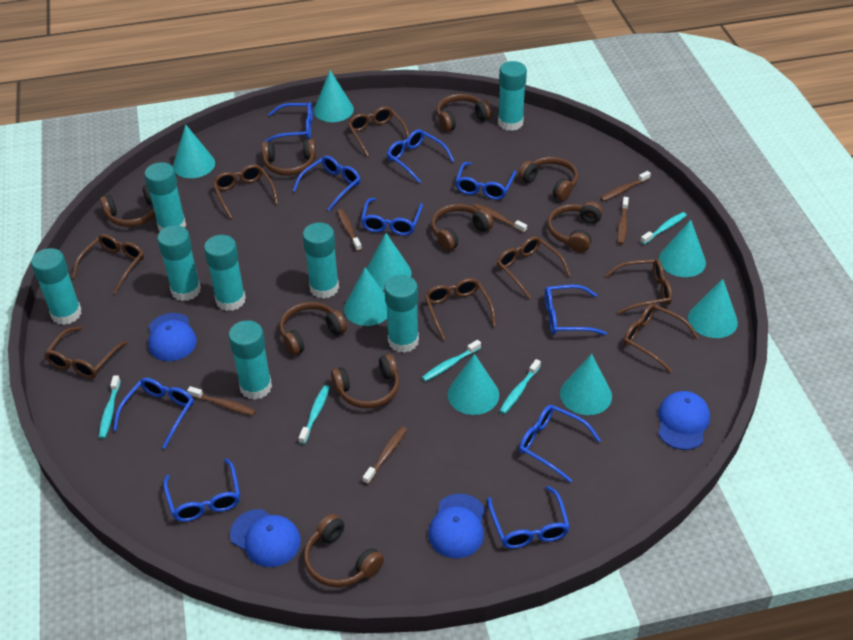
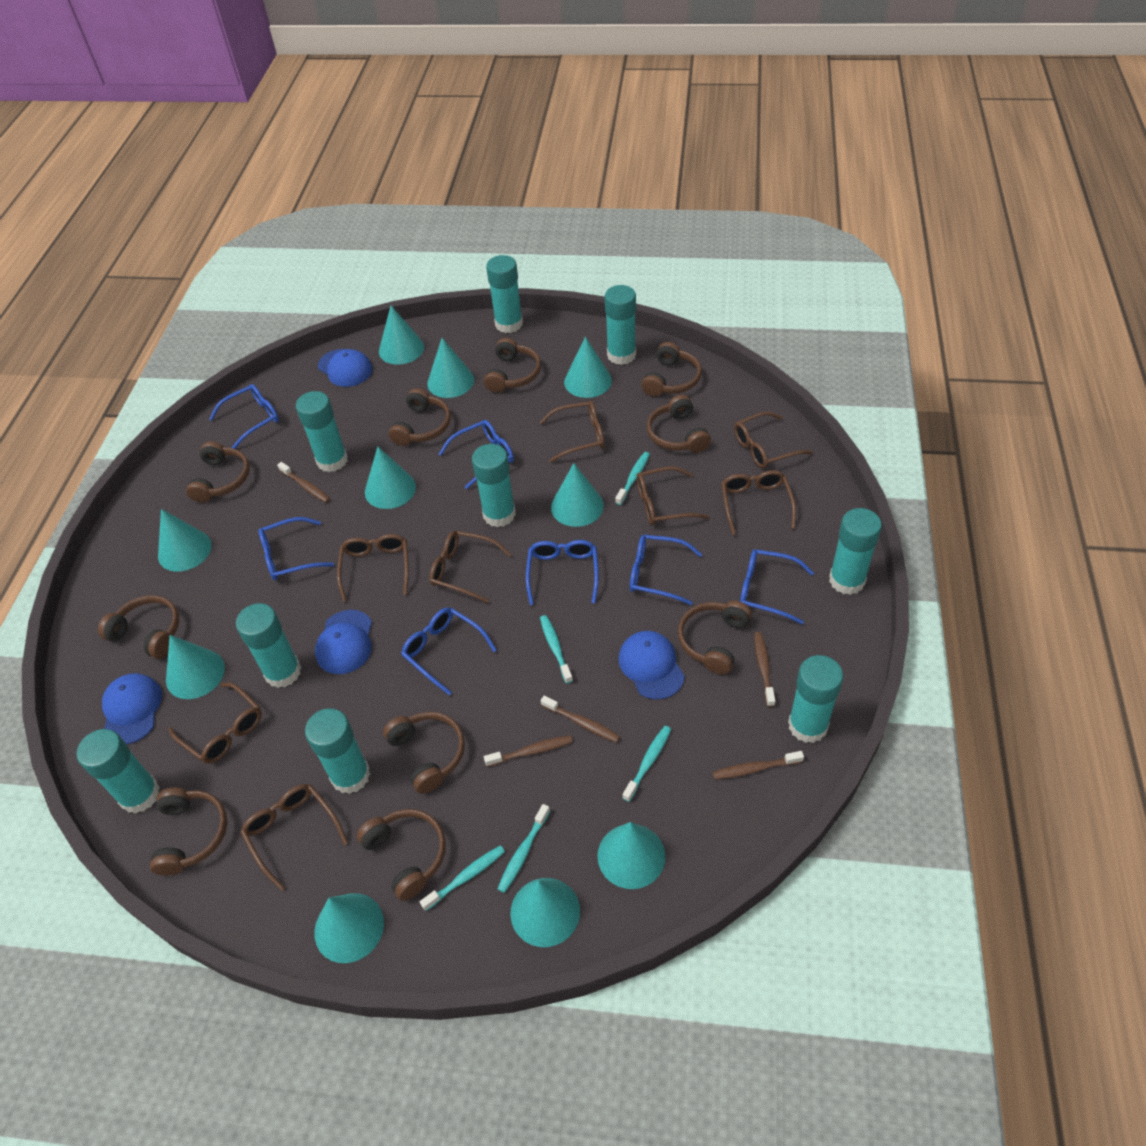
blue glasses: 10 -> 7
brown headphones: 9 -> 10
brown toothbrush: 6 -> 5
turquoise cone: 8 -> 10
turquoise glue stick: 8 -> 9

